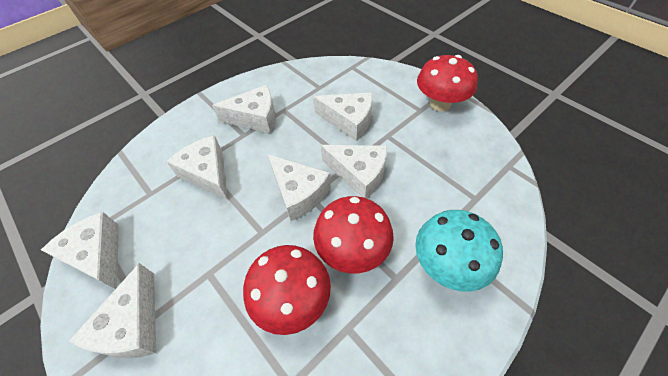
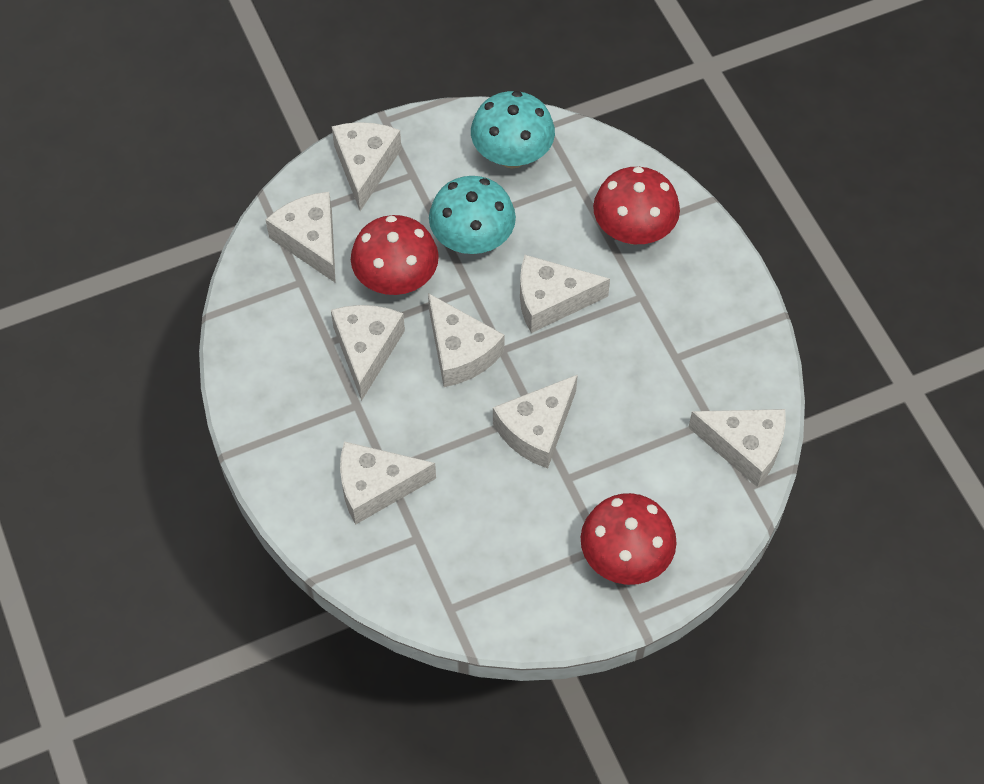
turquoise mushroom: 1 -> 2
white cheese: 7 -> 8

